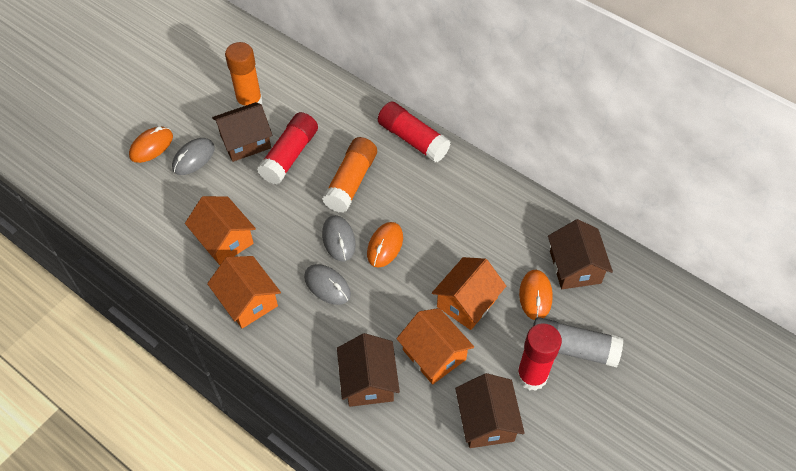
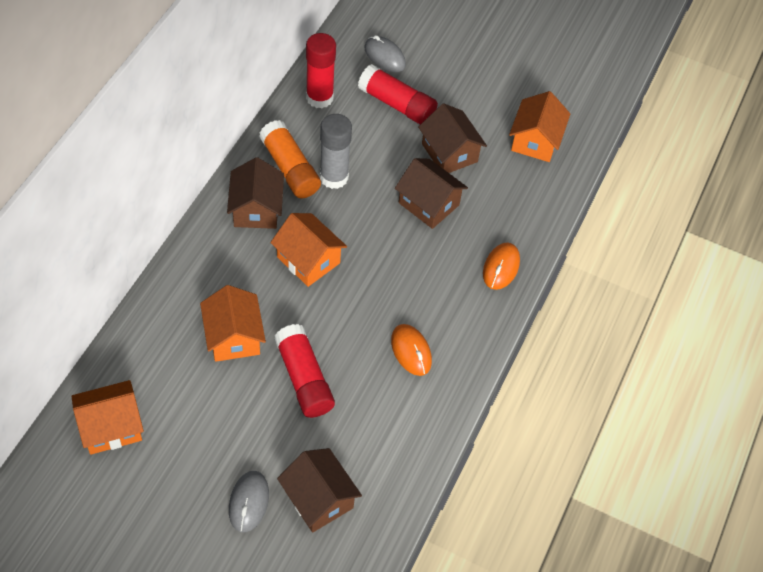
grey mouse: 3 -> 2
orange glue stick: 2 -> 1
orange mouse: 3 -> 2

